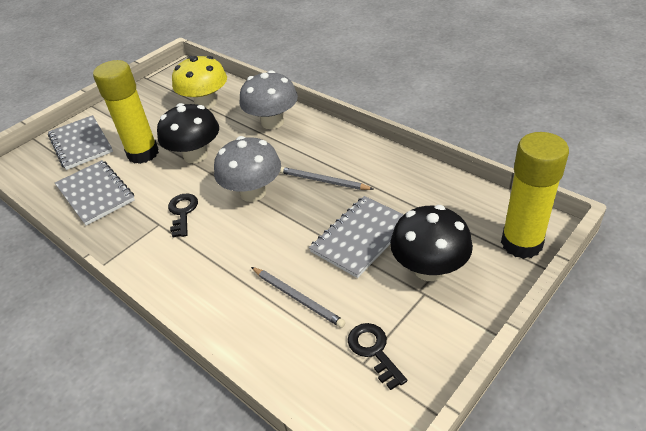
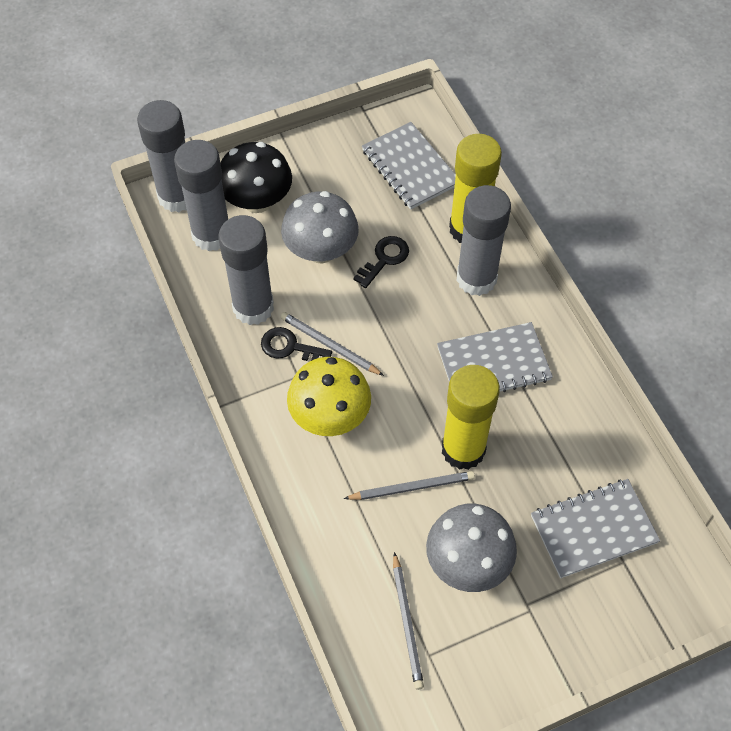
black mushroom: 2 -> 1
grey glue stick: 0 -> 4
grey pencil: 2 -> 3

